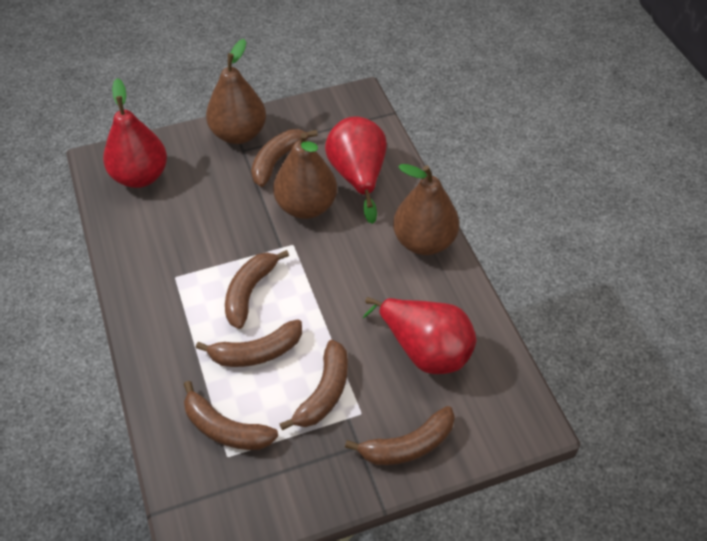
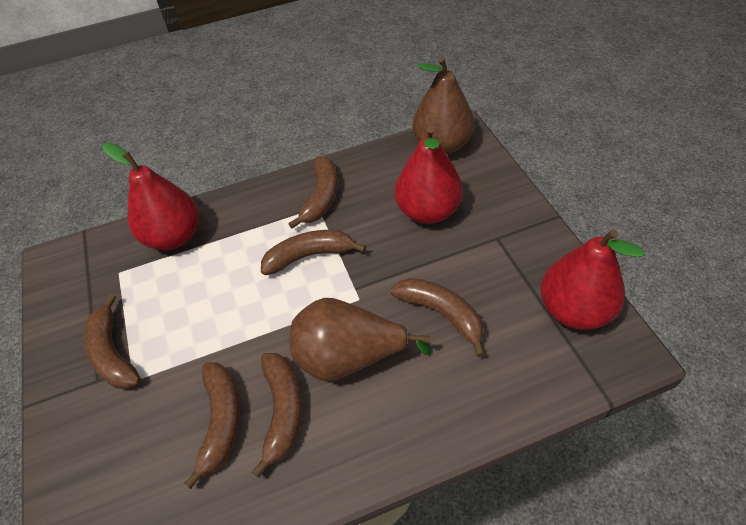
brown pear: 3 -> 2

